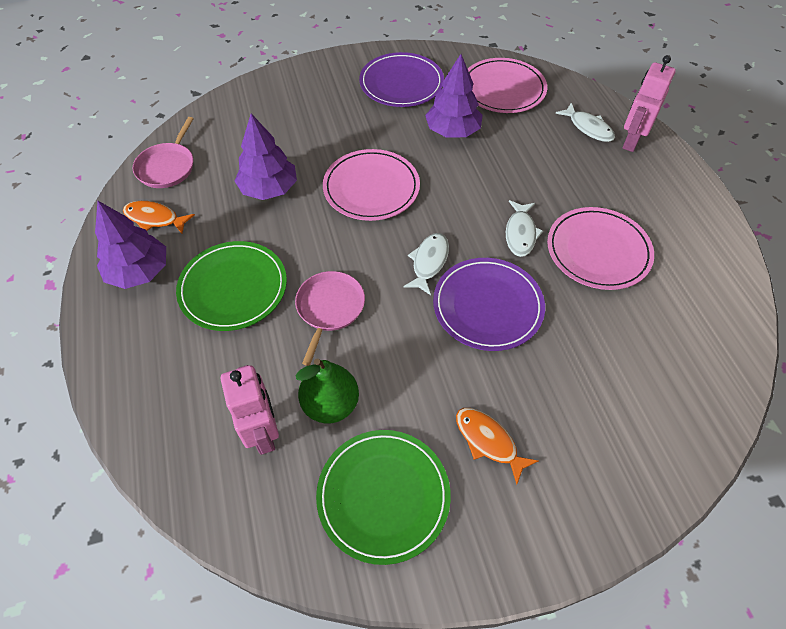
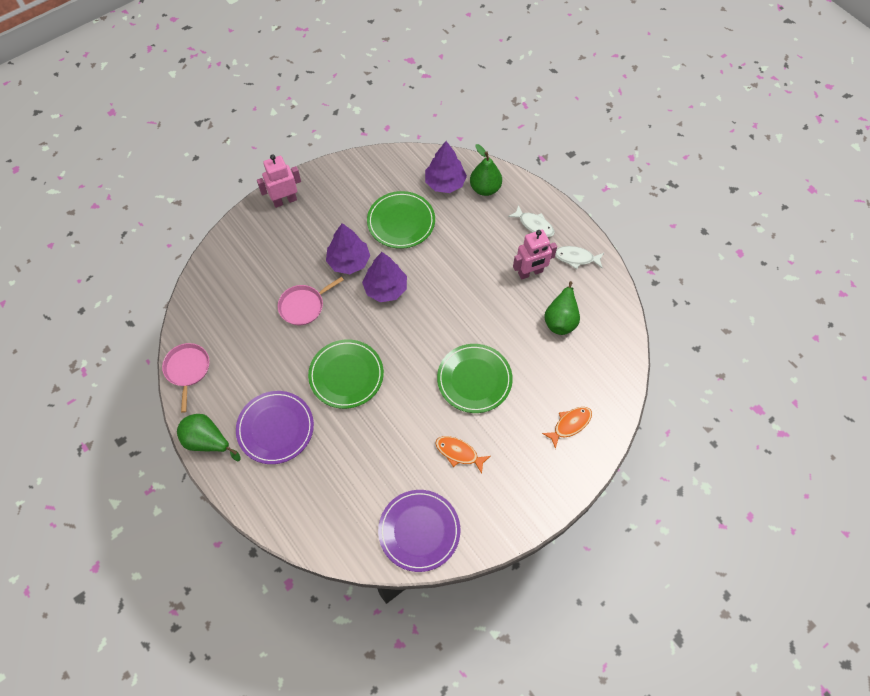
green pear: 1 -> 3
green plate: 2 -> 3
pink plate: 3 -> 0
white fish: 3 -> 2

